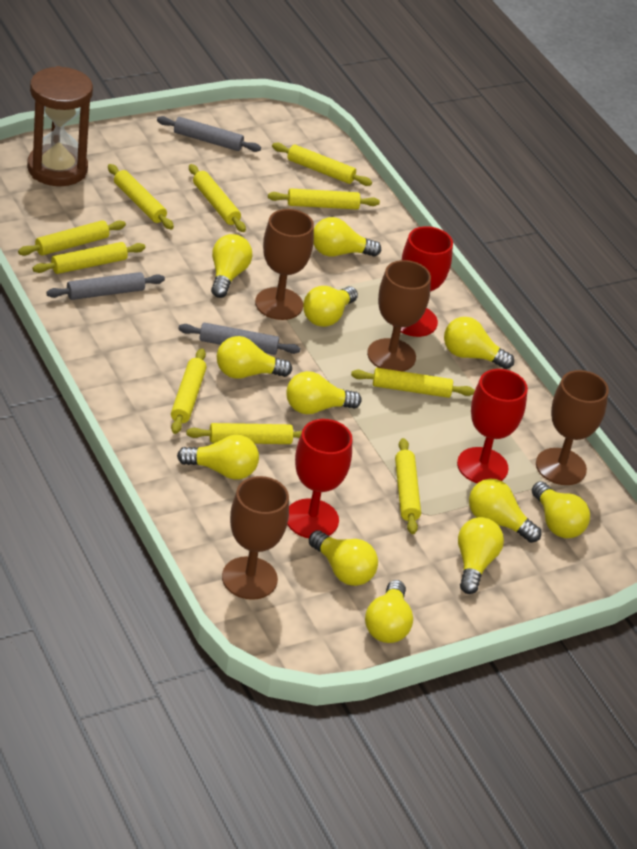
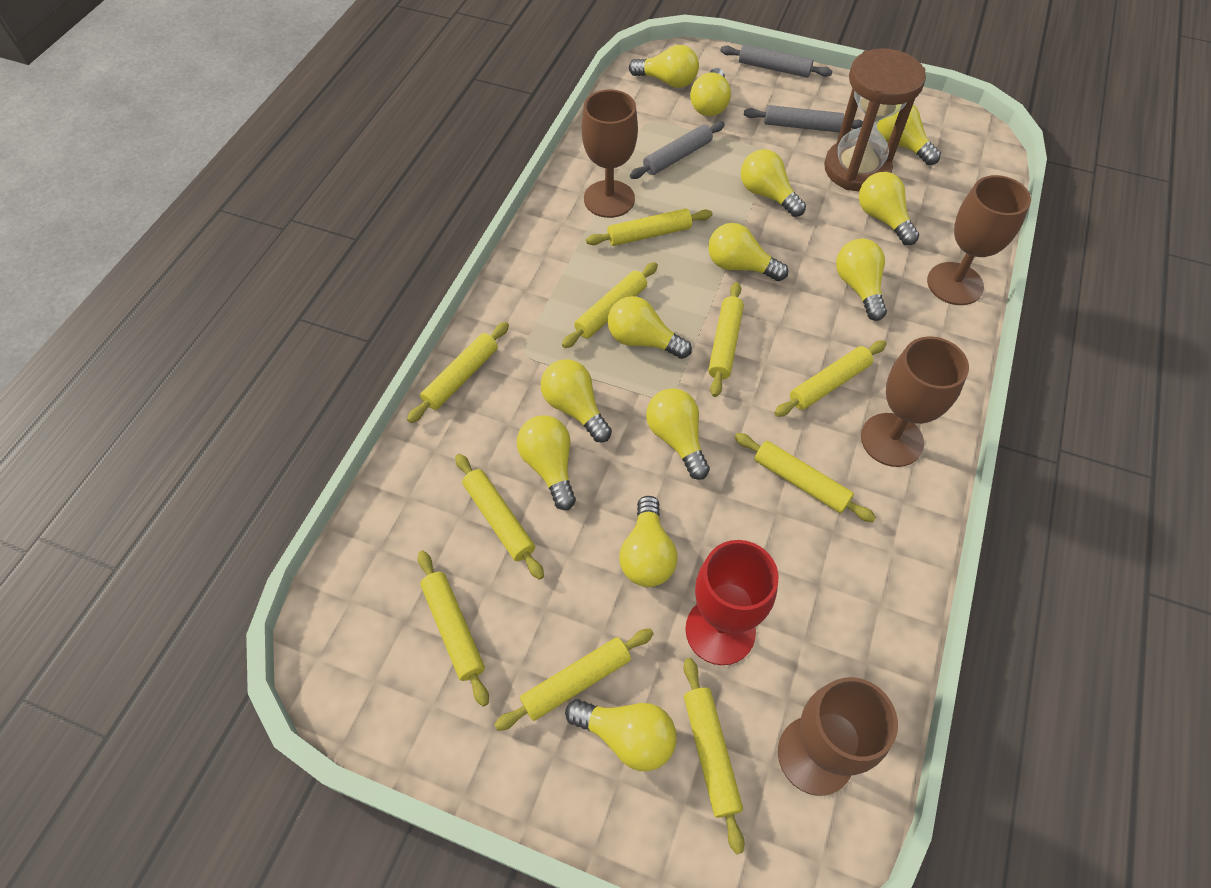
red goblet: 3 -> 1
yellow light bulb: 12 -> 13

